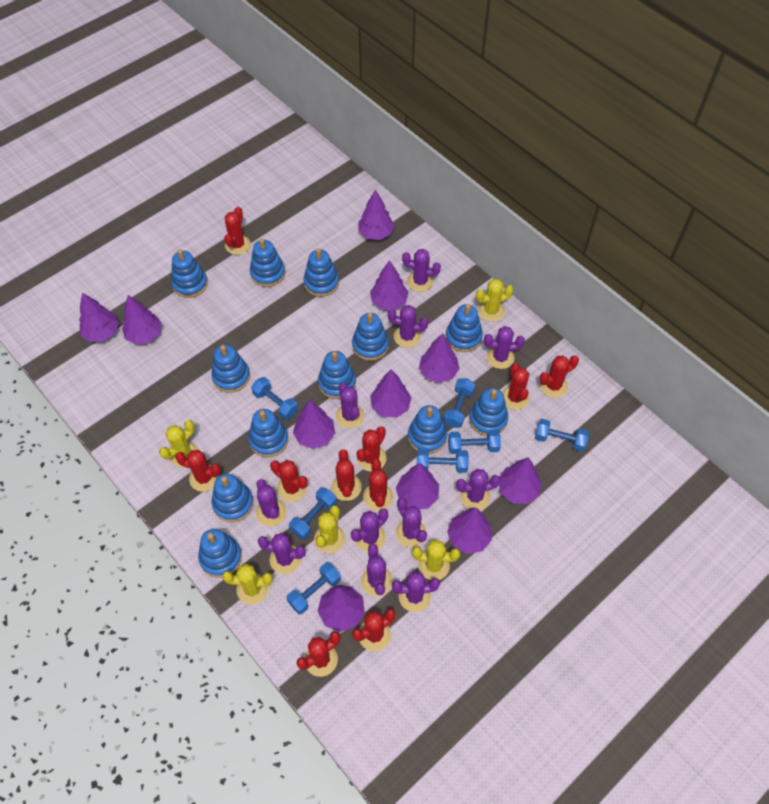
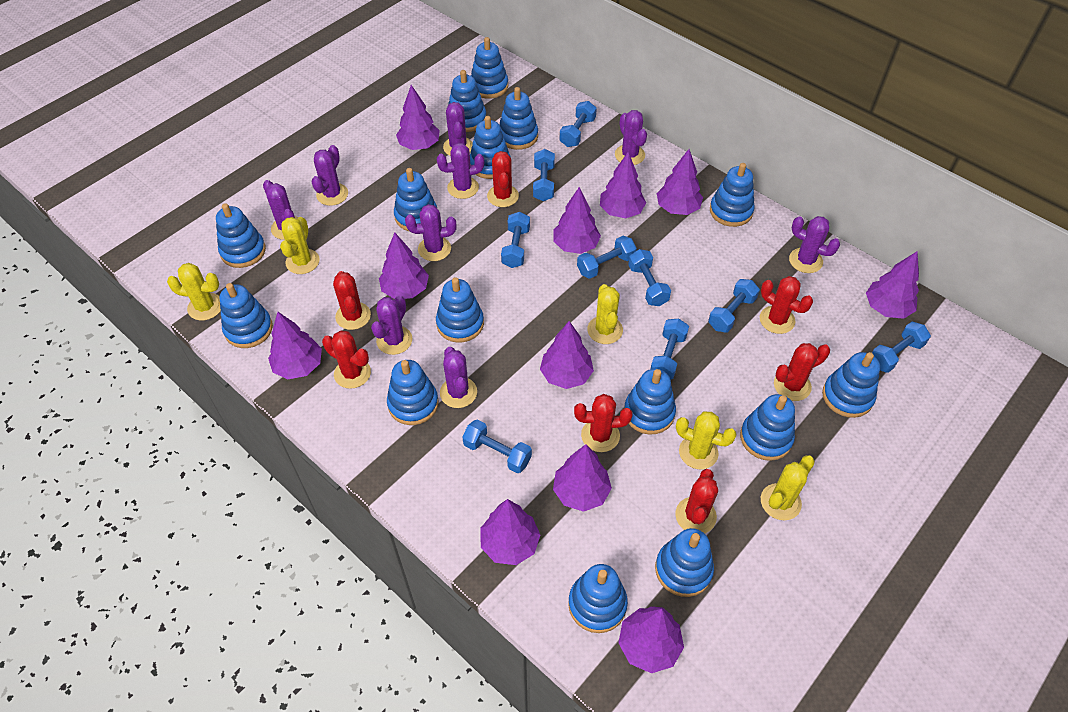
blue dumbbell: 7 -> 9
blue stacking toy: 12 -> 15
purple cactus: 11 -> 9
red cactus: 10 -> 7

